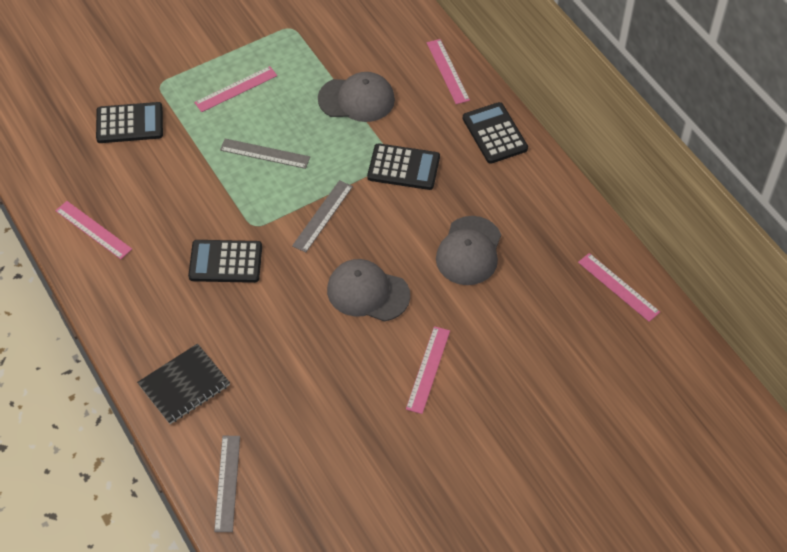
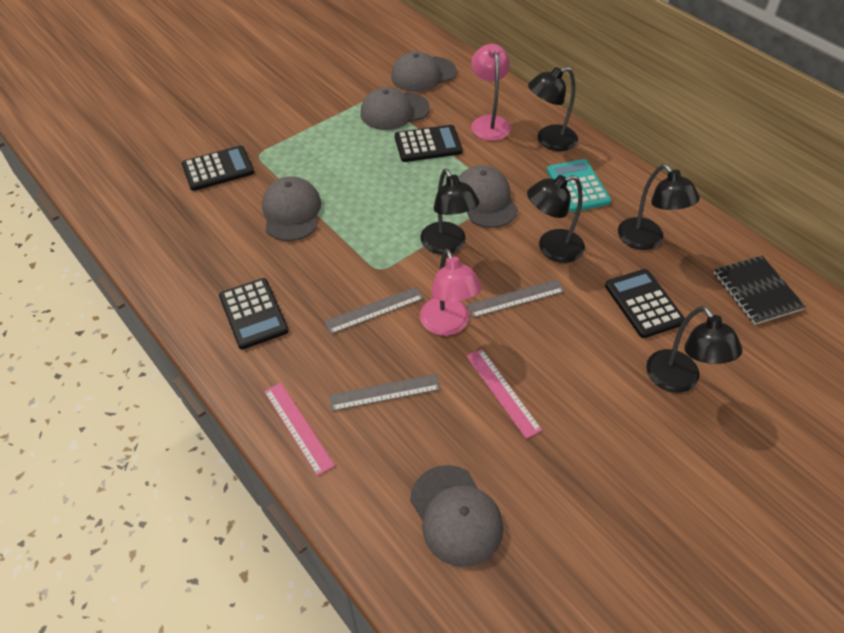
black lamp: 0 -> 5
grey cap: 3 -> 5
pink lamp: 0 -> 2
pink ruler: 5 -> 2
turquoise calculator: 0 -> 1

